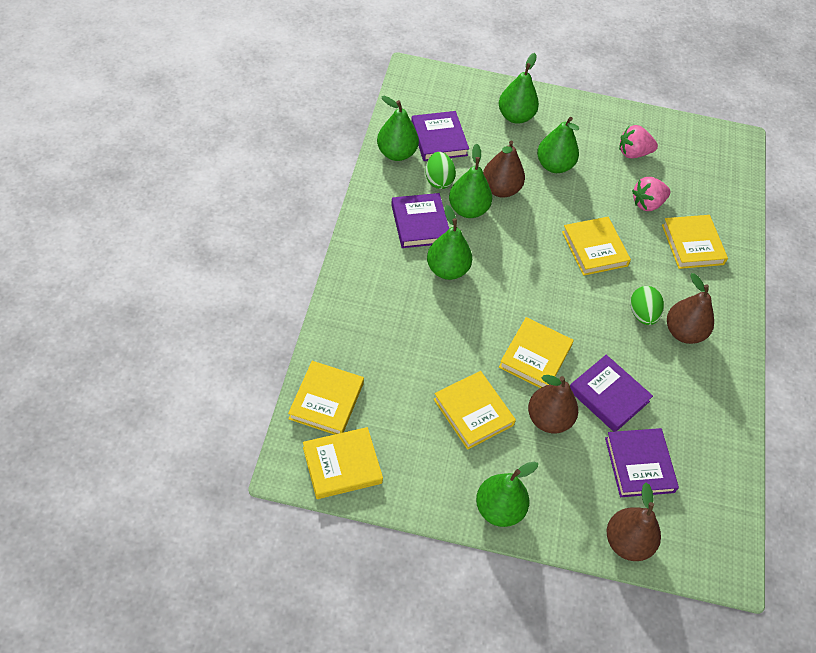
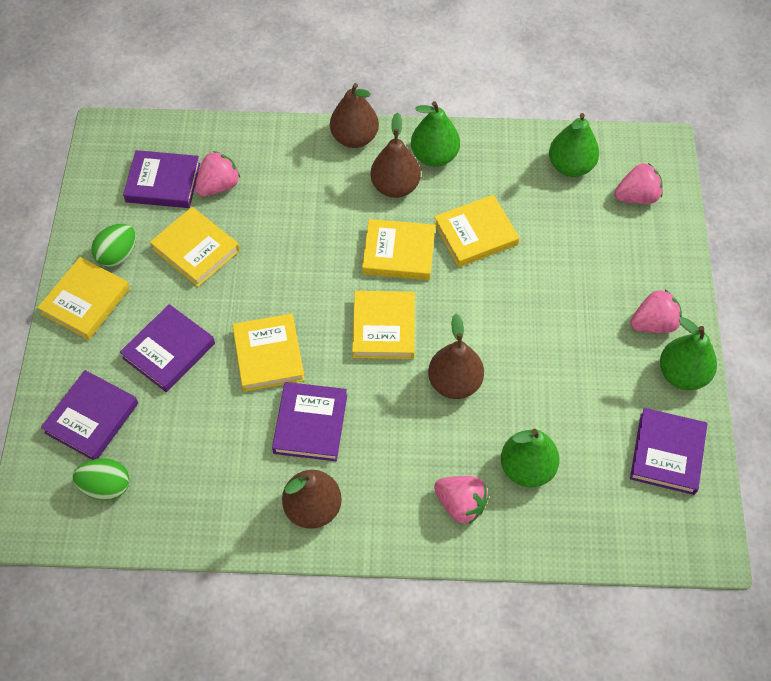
green pear: 6 -> 4
pink strawberry: 2 -> 4
purple book: 4 -> 5

